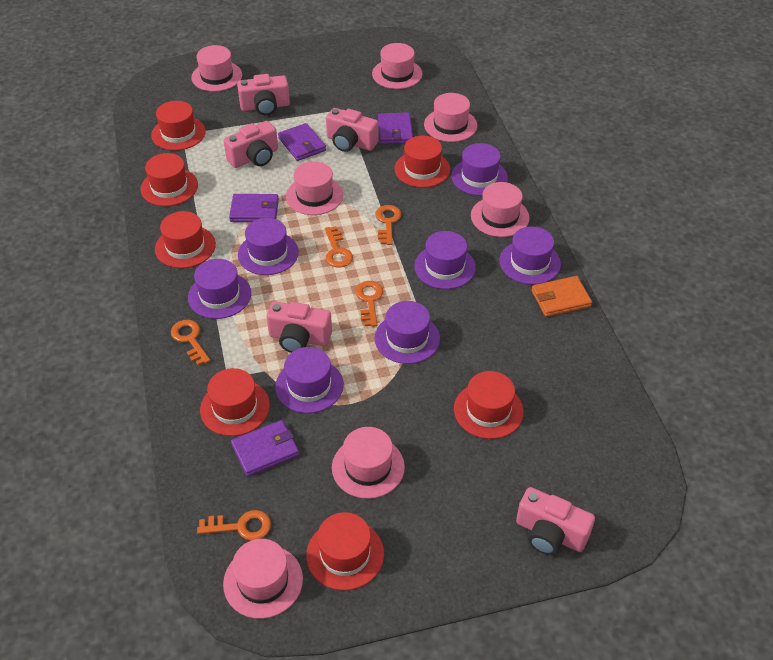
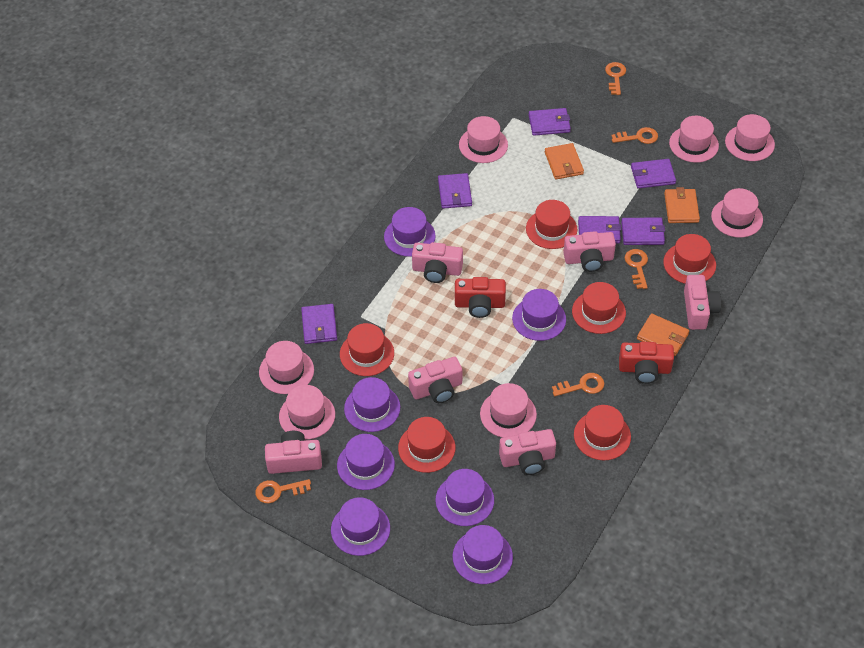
orange wallet: 1 -> 3
pink camera: 5 -> 6
purple wallet: 4 -> 6
red camera: 0 -> 2
red hat: 7 -> 6

